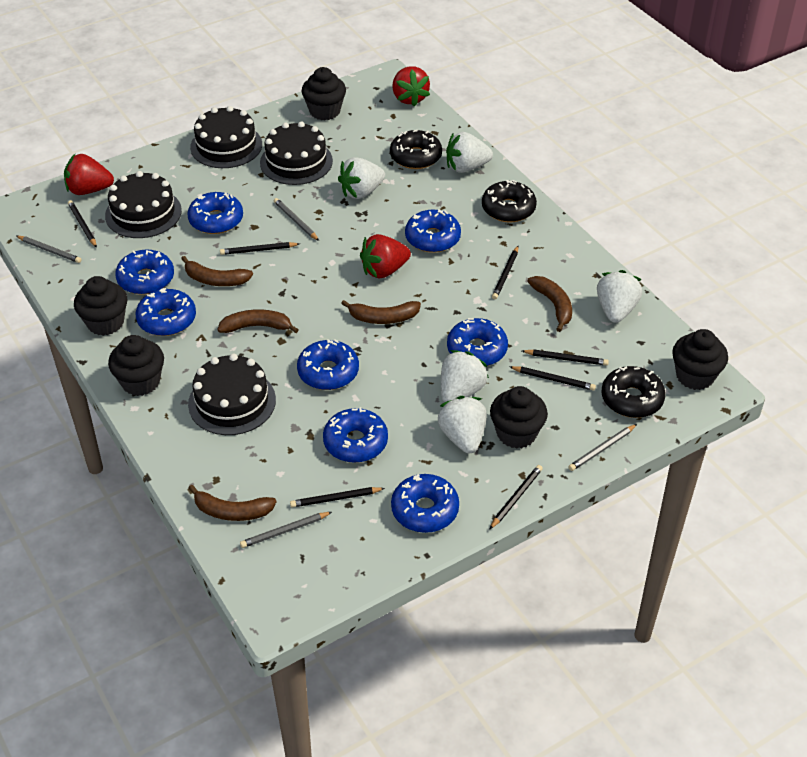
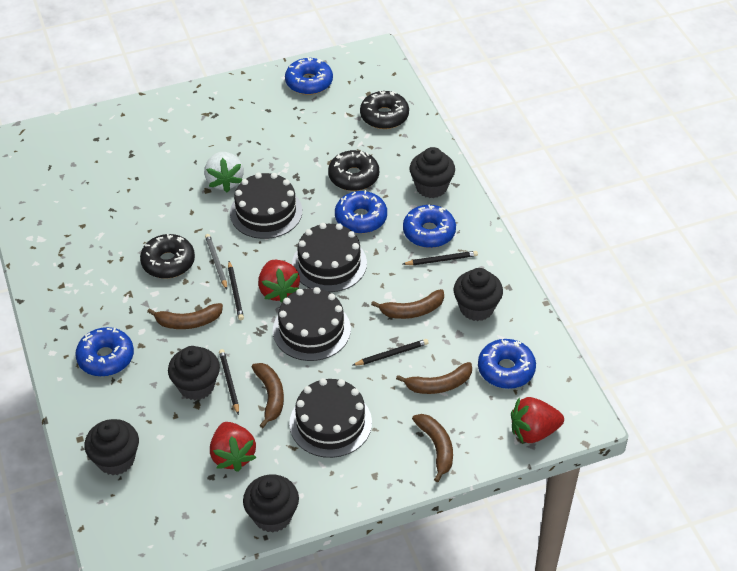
black pencil: 7 -> 4
blue donut: 8 -> 5
grey pencil: 4 -> 1
white strawberry: 5 -> 1

